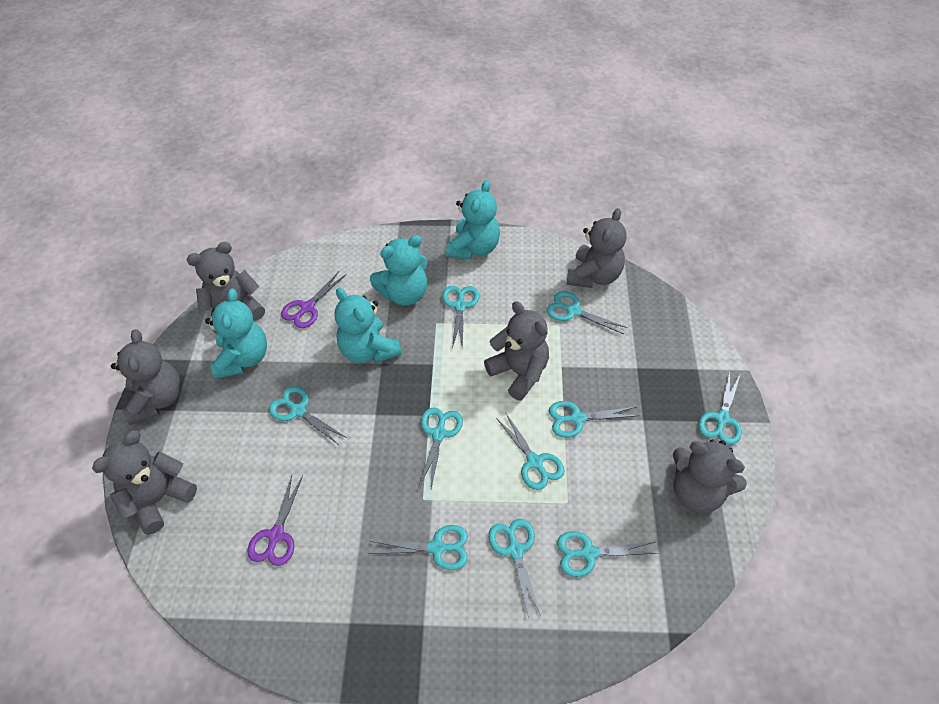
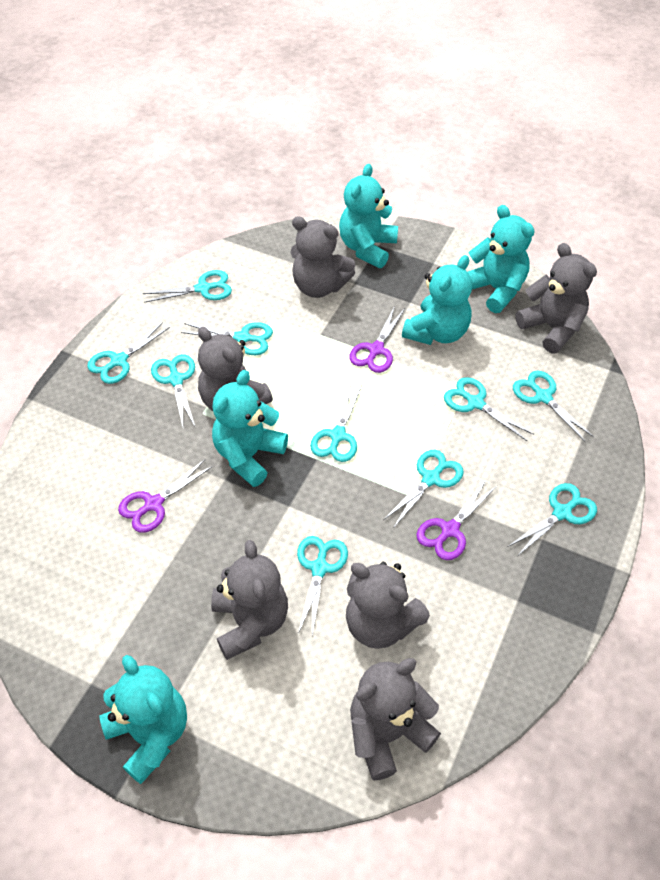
purple scissors: 2 -> 3
turquoise teddy bear: 4 -> 5

